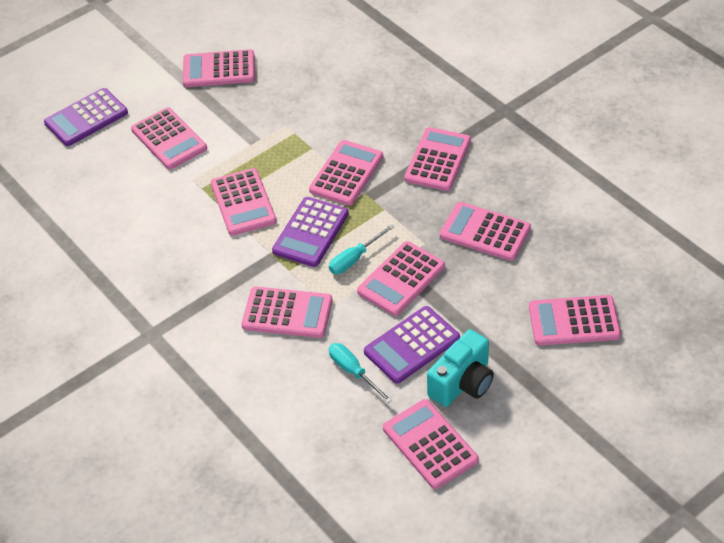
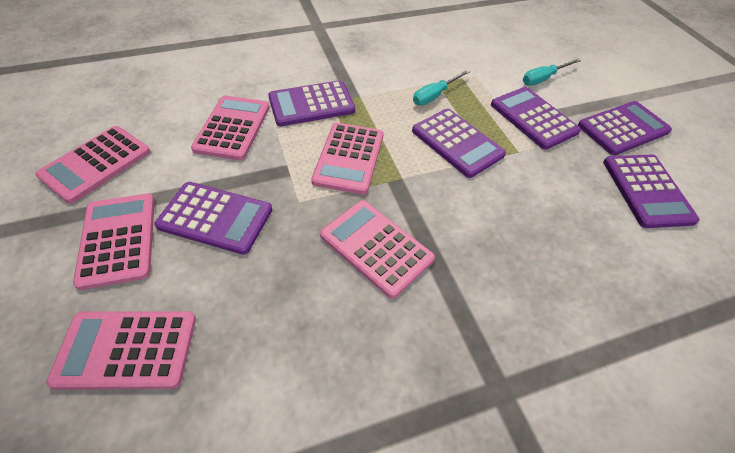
pink calculator: 10 -> 6
purple calculator: 3 -> 6
turquoise camera: 1 -> 0

